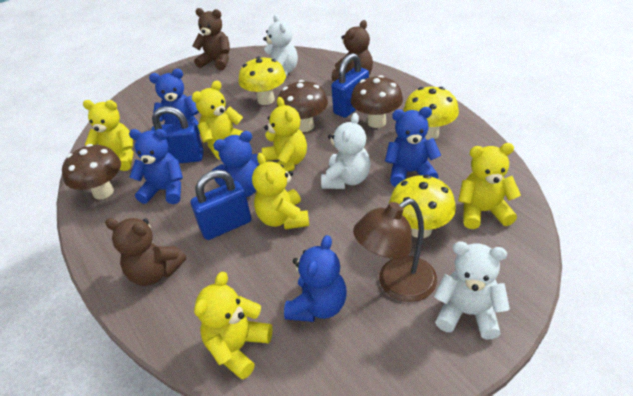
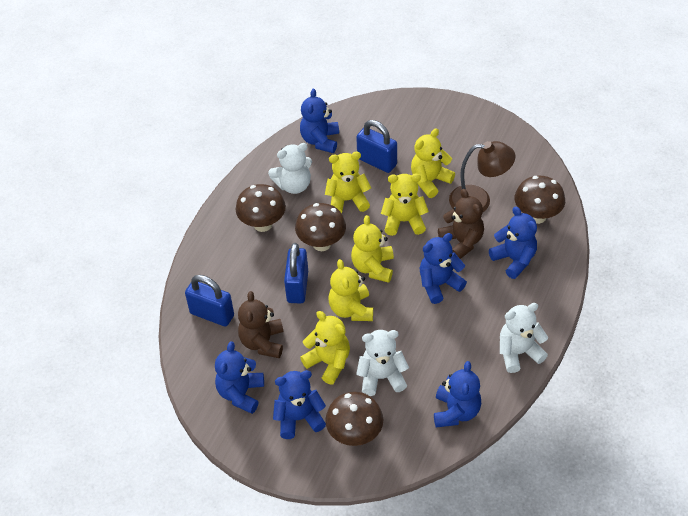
blue teddy bear: 5 -> 6
brown mushroom: 3 -> 4
brown teddy bear: 3 -> 2
yellow mushroom: 3 -> 0

